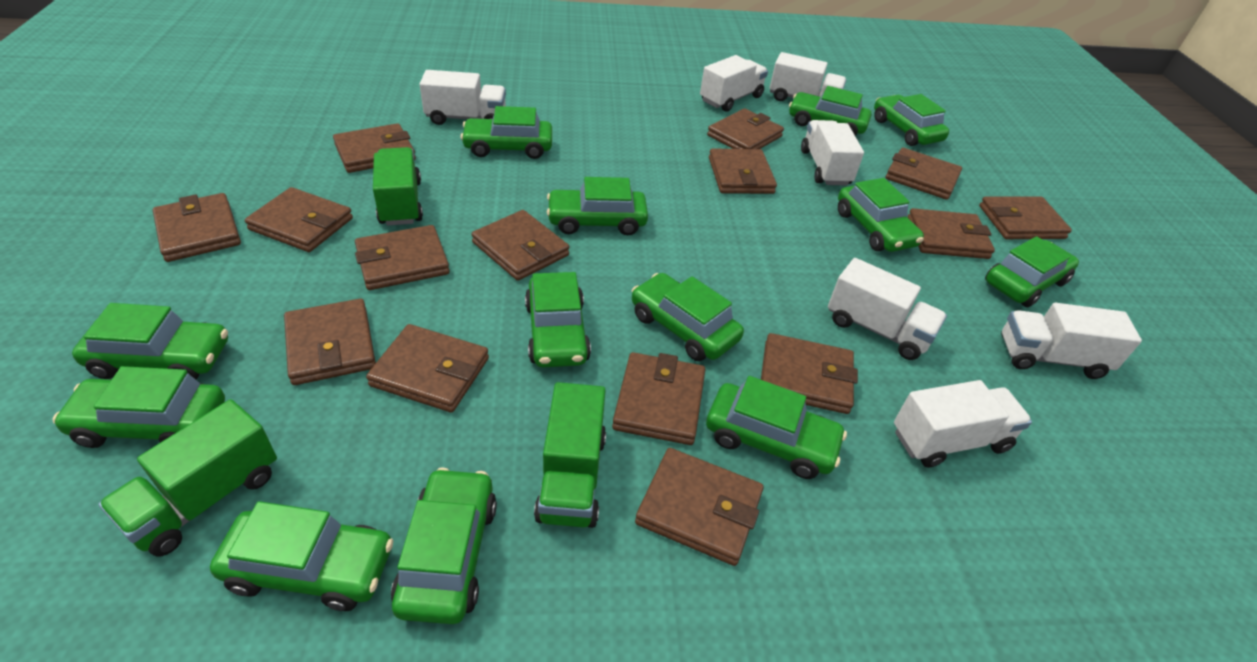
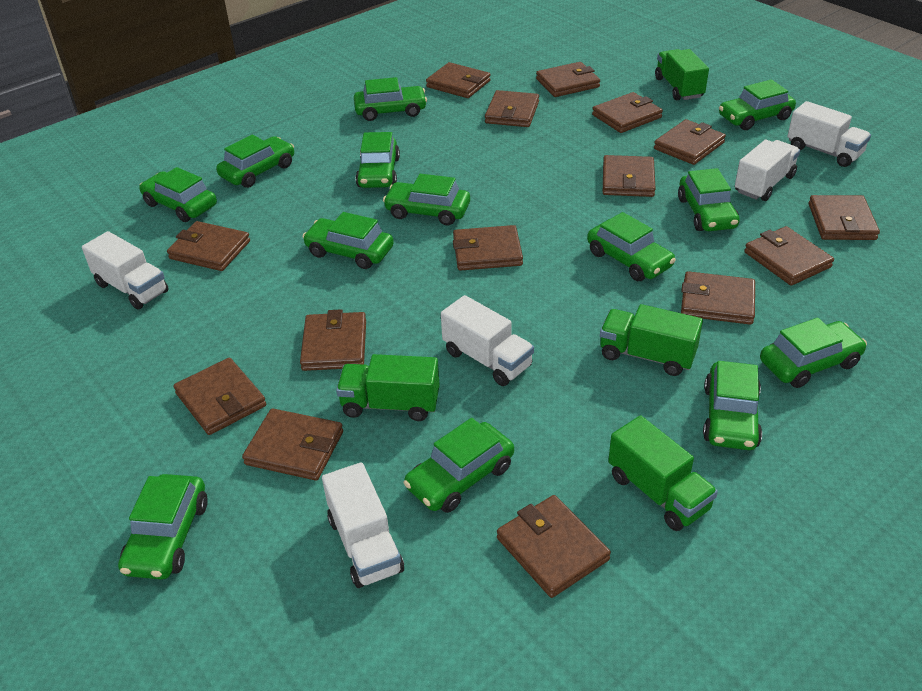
green truck: 3 -> 4
white truck: 7 -> 5

